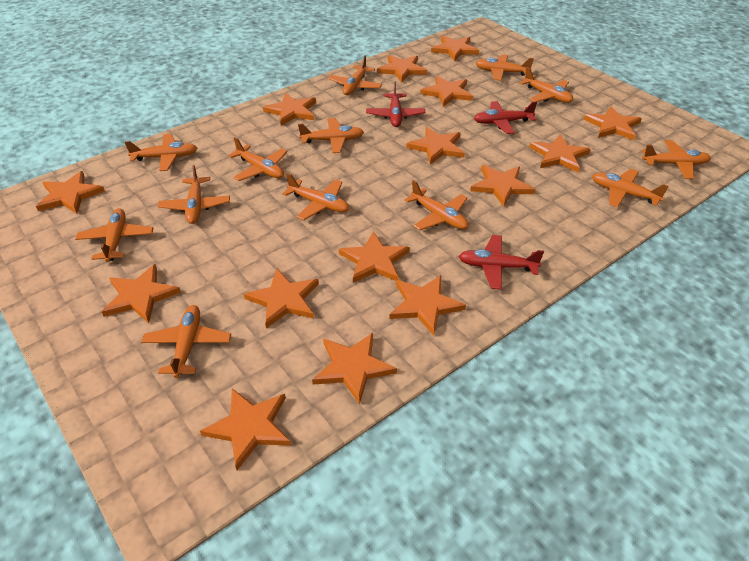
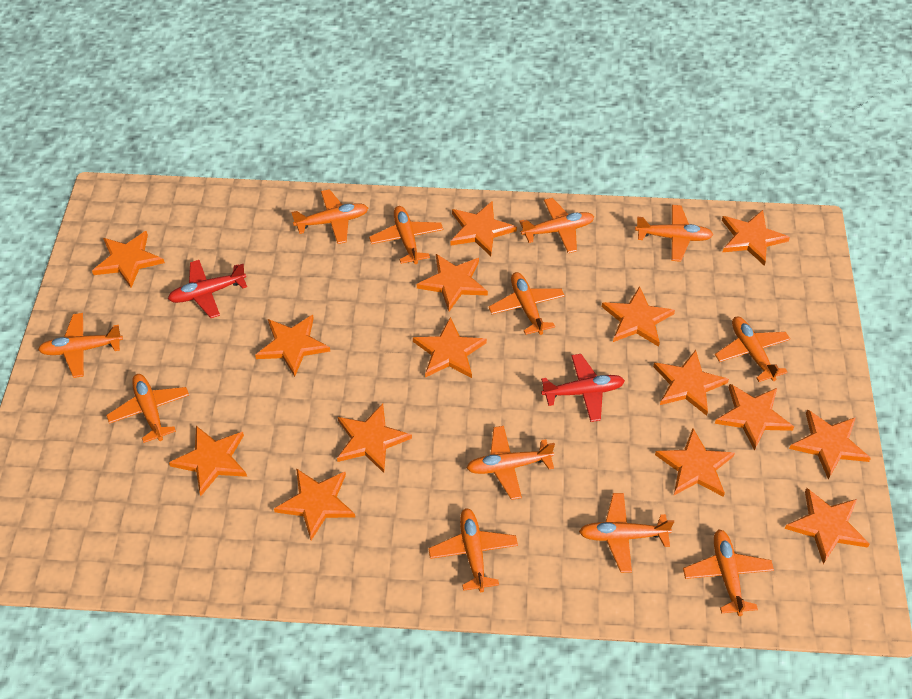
orange plane: 13 -> 12
red plane: 3 -> 2

